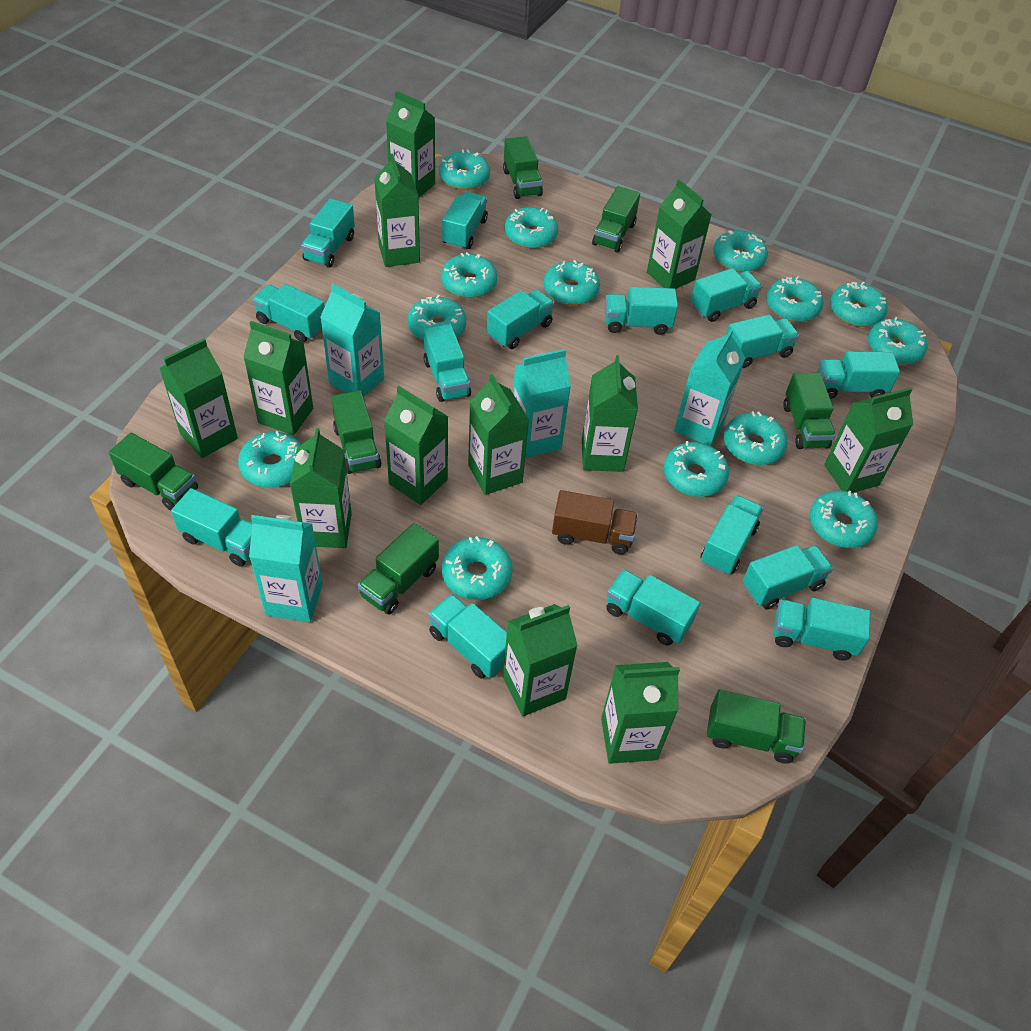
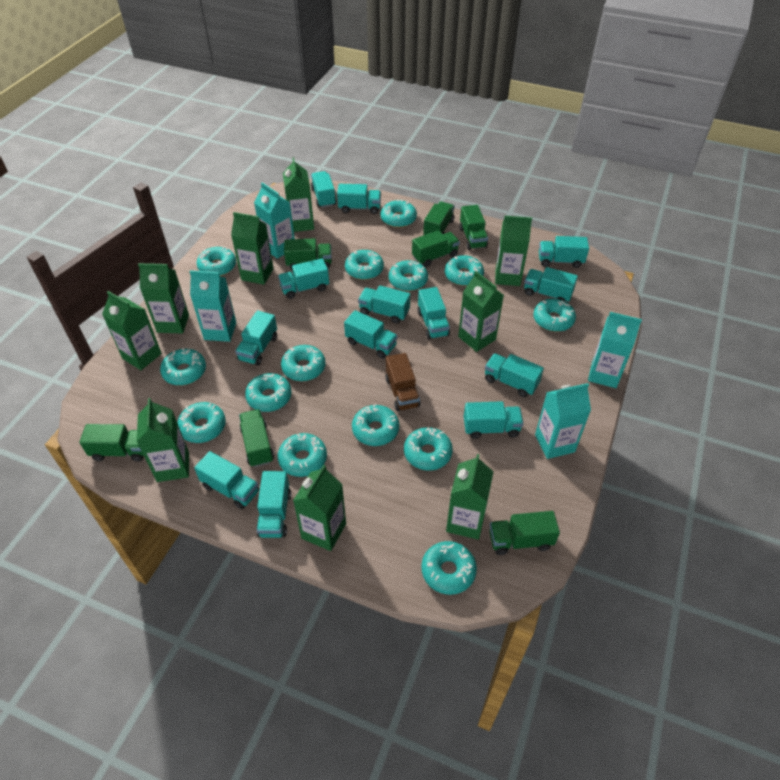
green carton: 12 -> 9
turquoise truck: 15 -> 13

